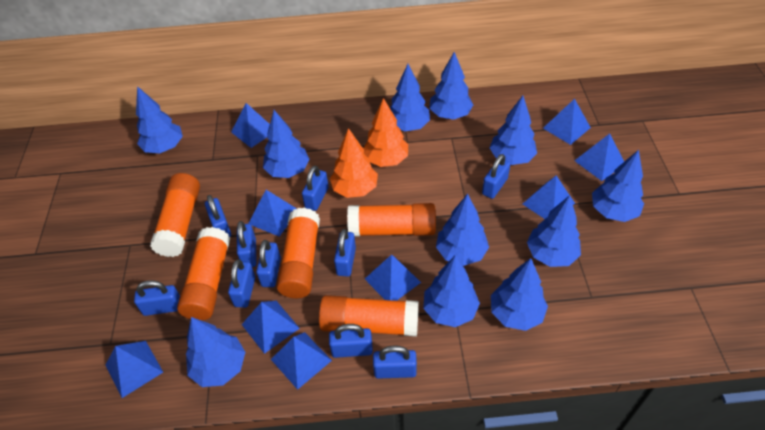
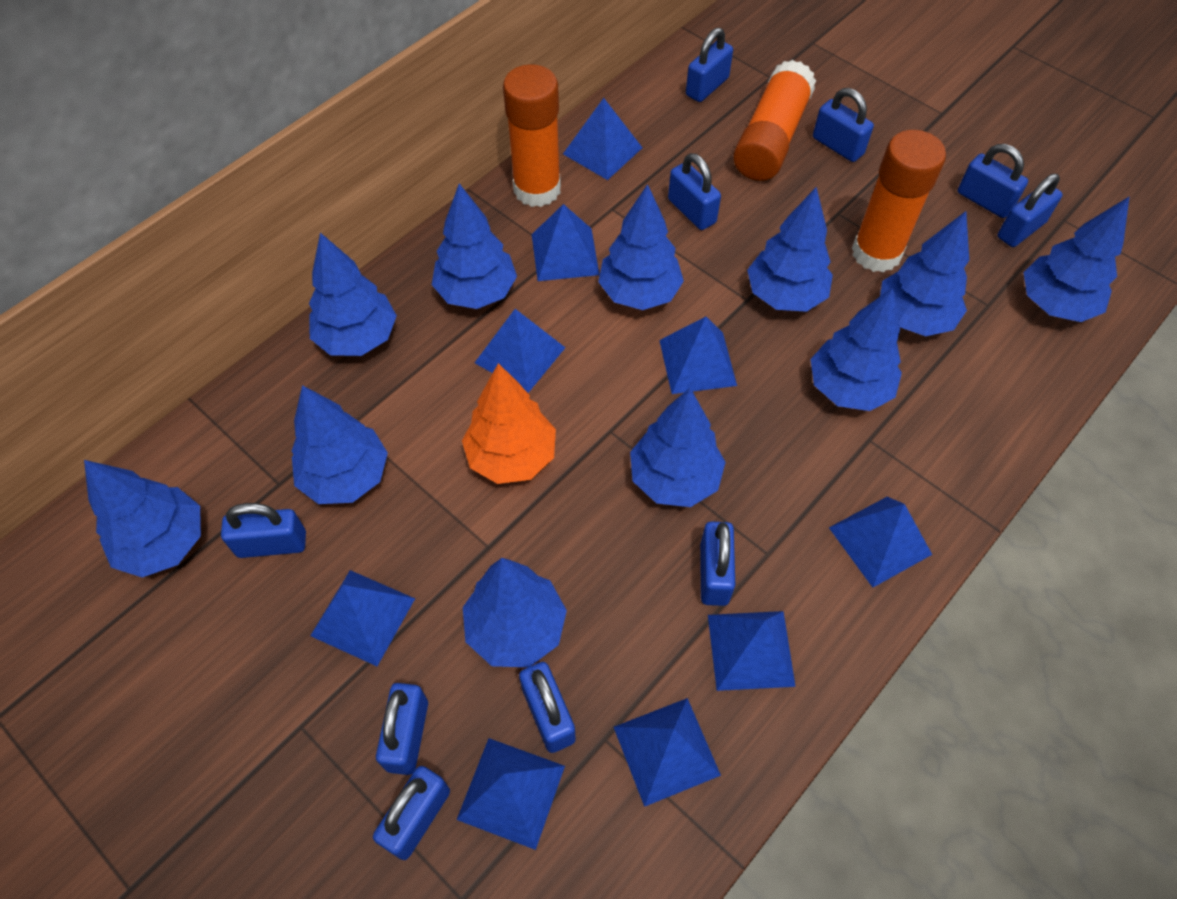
orange glue stick: 5 -> 3
orange tree: 2 -> 1

